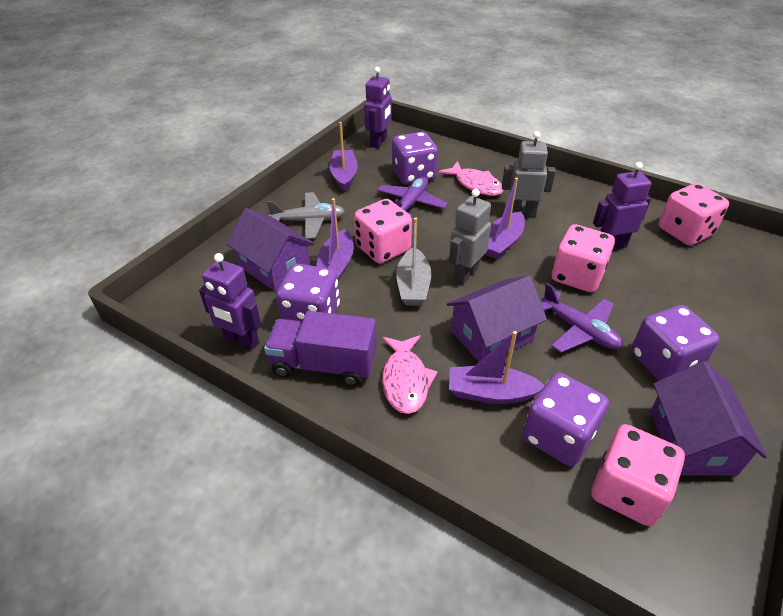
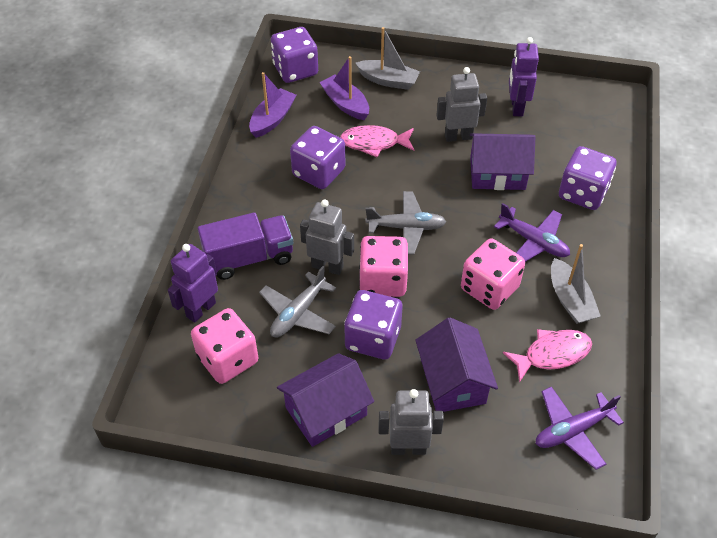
grey boat: 1 -> 2
grey plane: 1 -> 2
grey robot: 2 -> 3
pink dice: 4 -> 3
purple boat: 4 -> 2
purple robot: 3 -> 2

